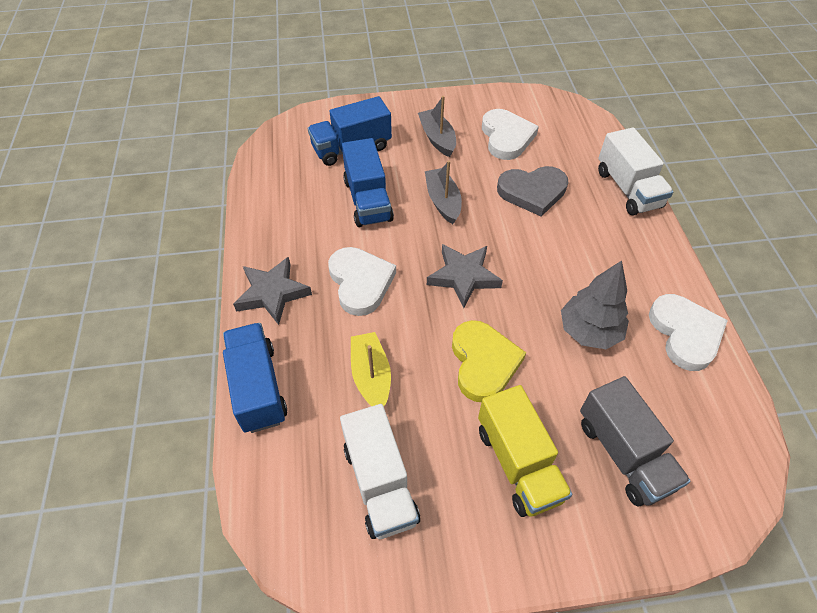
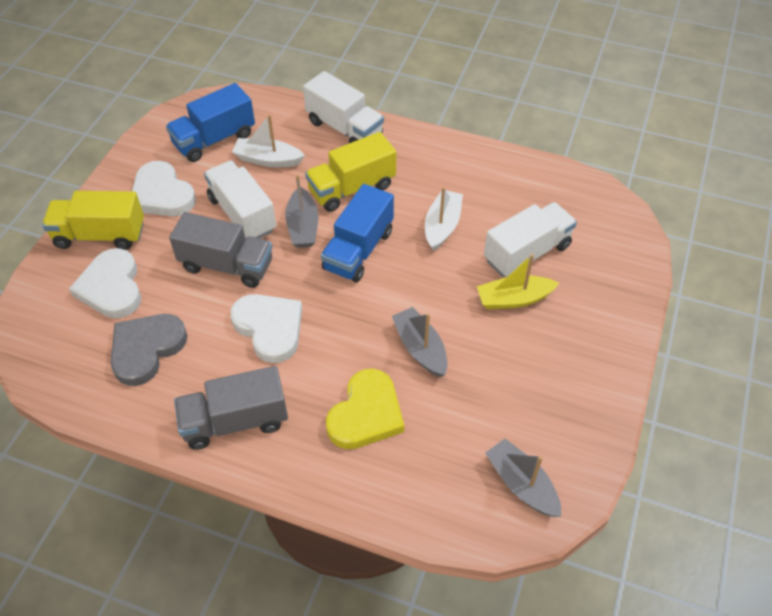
blue truck: 3 -> 2
grey boat: 2 -> 3
grey star: 2 -> 0
grey tree: 1 -> 0
grey truck: 1 -> 2
white boat: 0 -> 2
white truck: 2 -> 3
yellow truck: 1 -> 2

